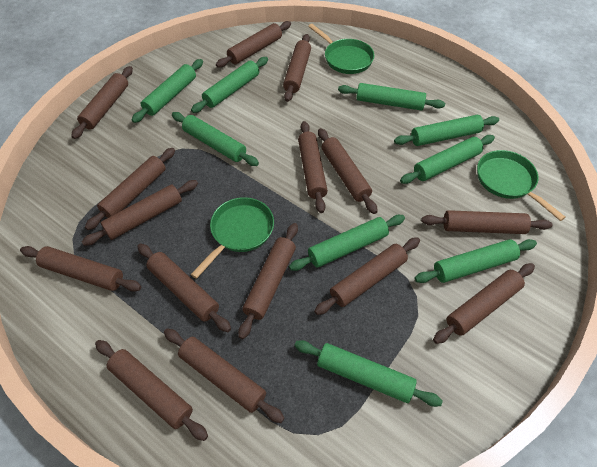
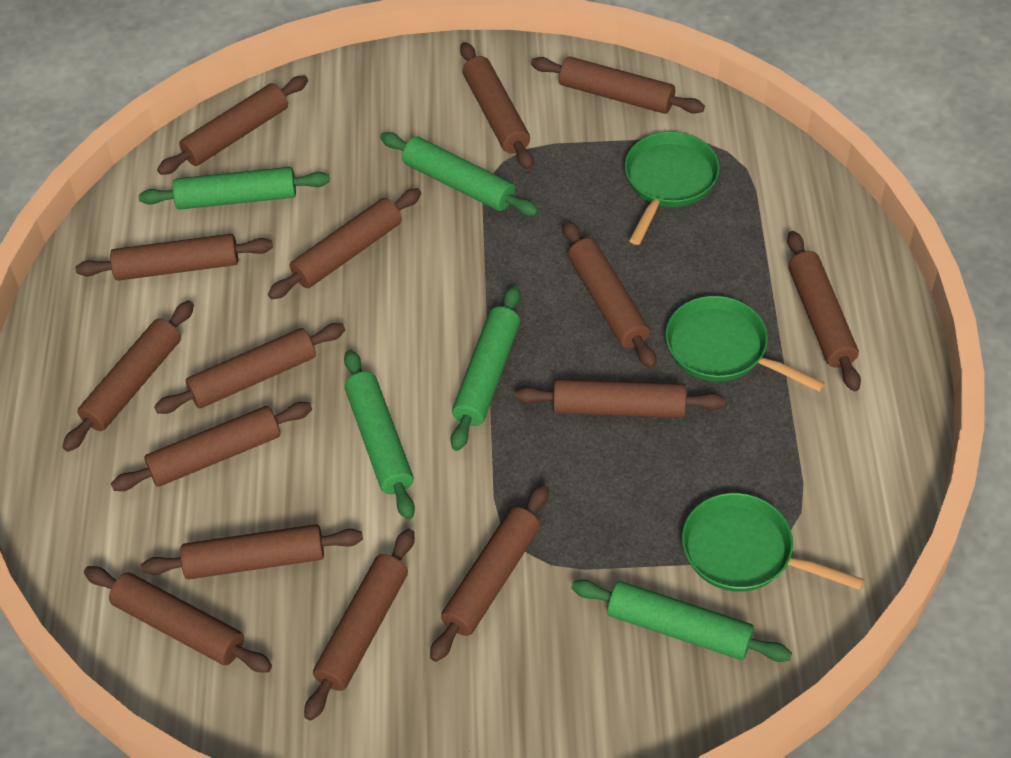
green rolling pin: 9 -> 5

